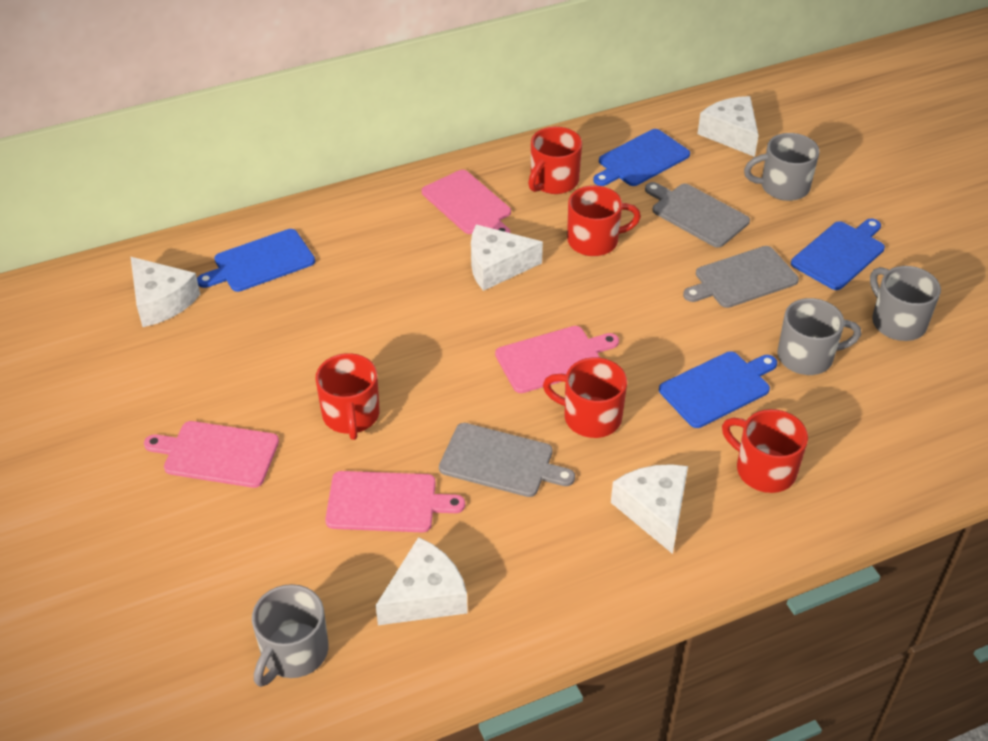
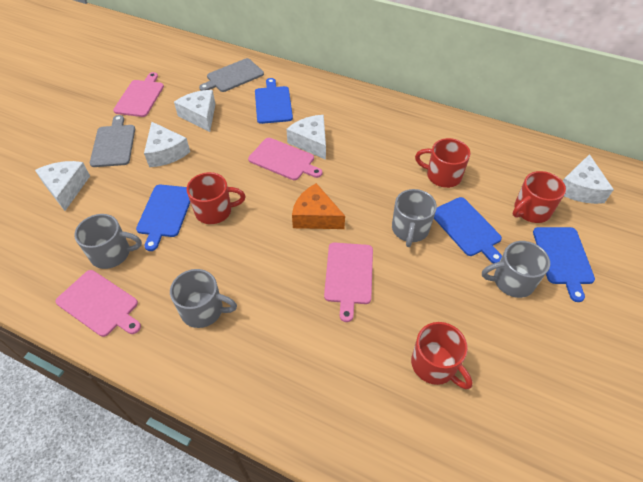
grey cutting board: 3 -> 2
orange cheese: 0 -> 1
red mug: 5 -> 4

